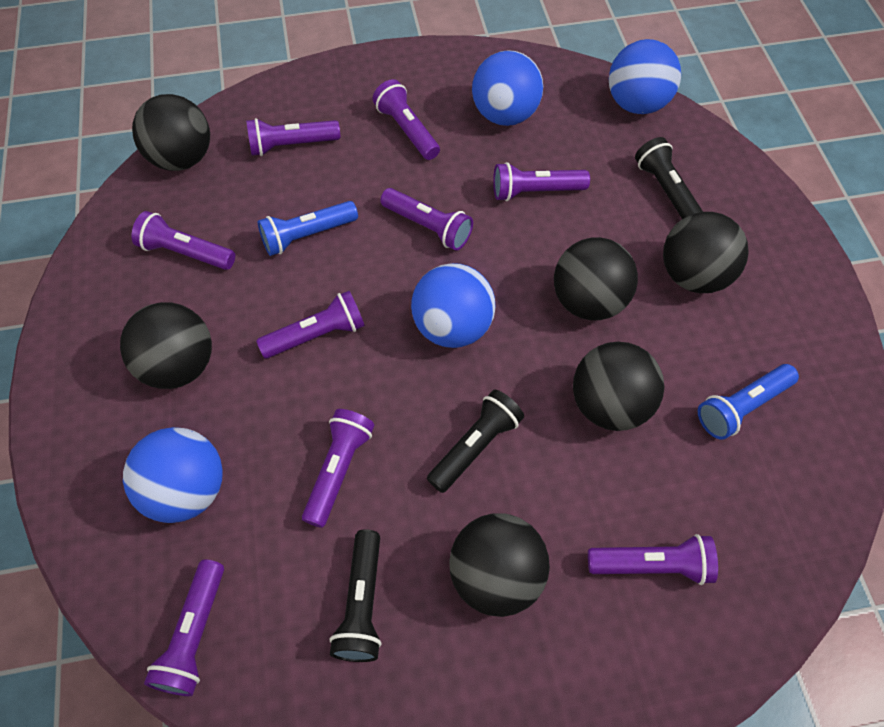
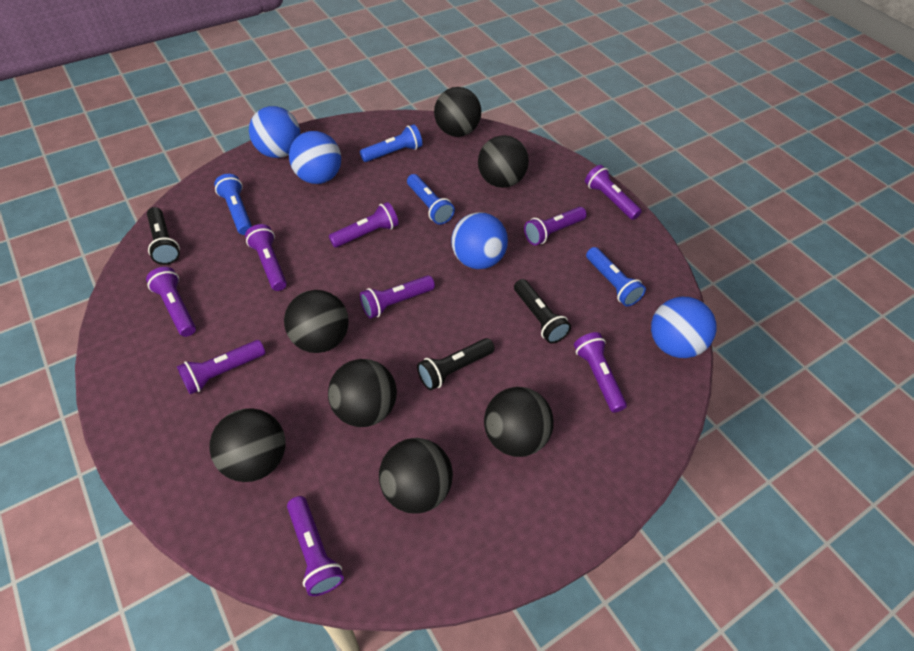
black ball: 6 -> 7
blue flashlight: 2 -> 4

